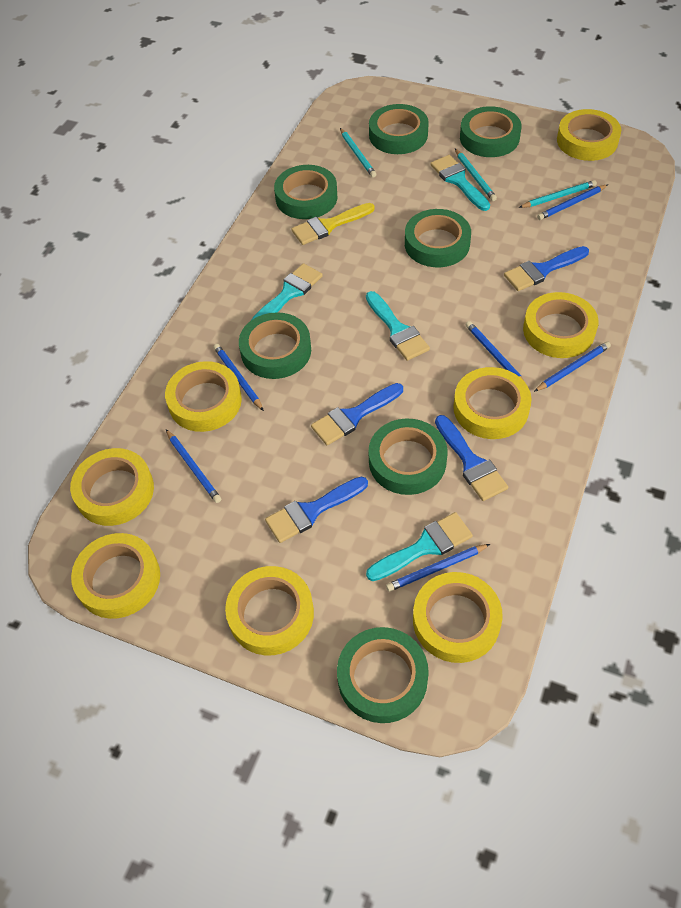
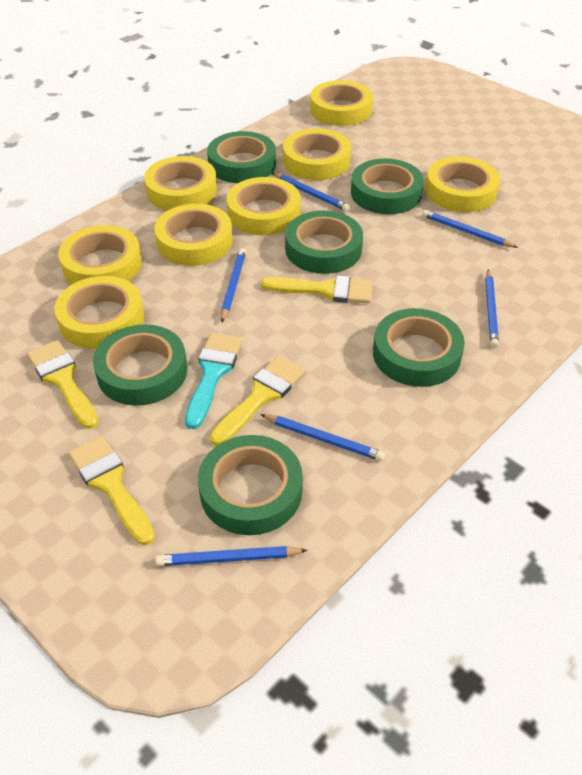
blue brush: 4 -> 0
green tape: 7 -> 6
turquoise brush: 4 -> 1
turquoise pencil: 3 -> 0
yellow brush: 1 -> 4

